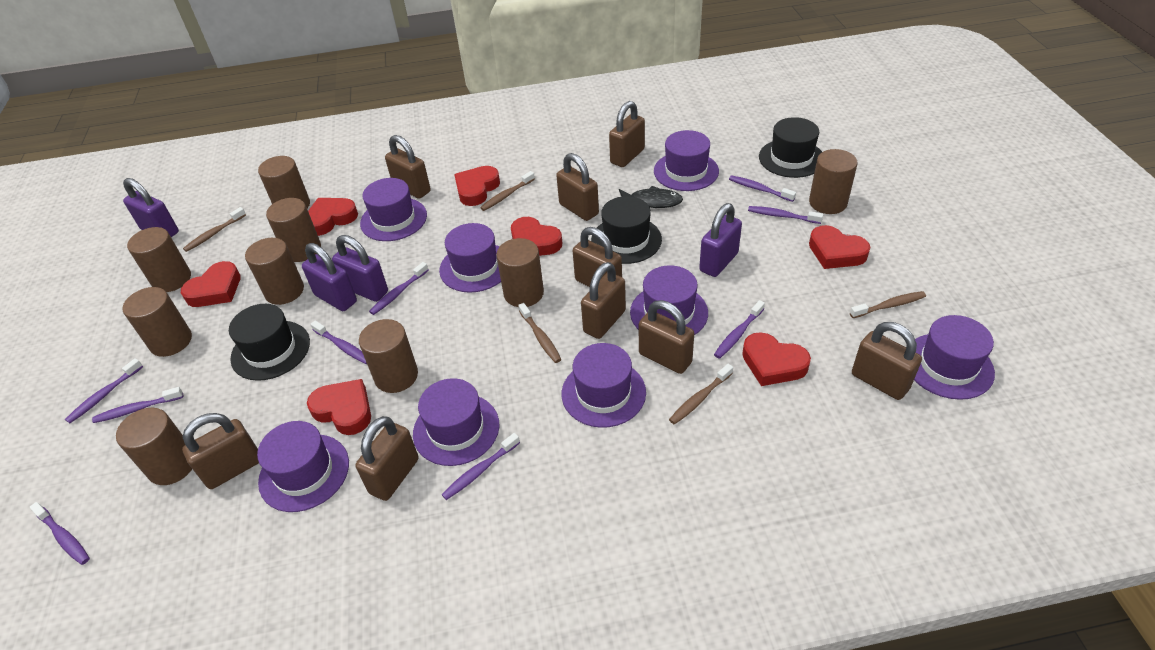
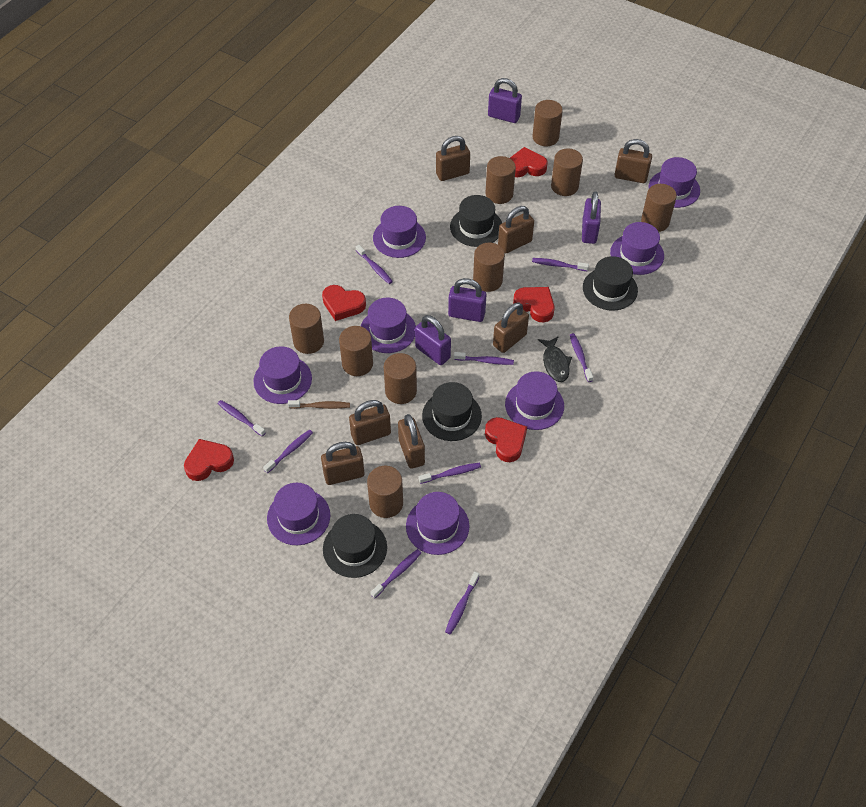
black hat: 3 -> 4
brown padlock: 9 -> 7
brown toothbrush: 5 -> 1
red heart: 7 -> 5

